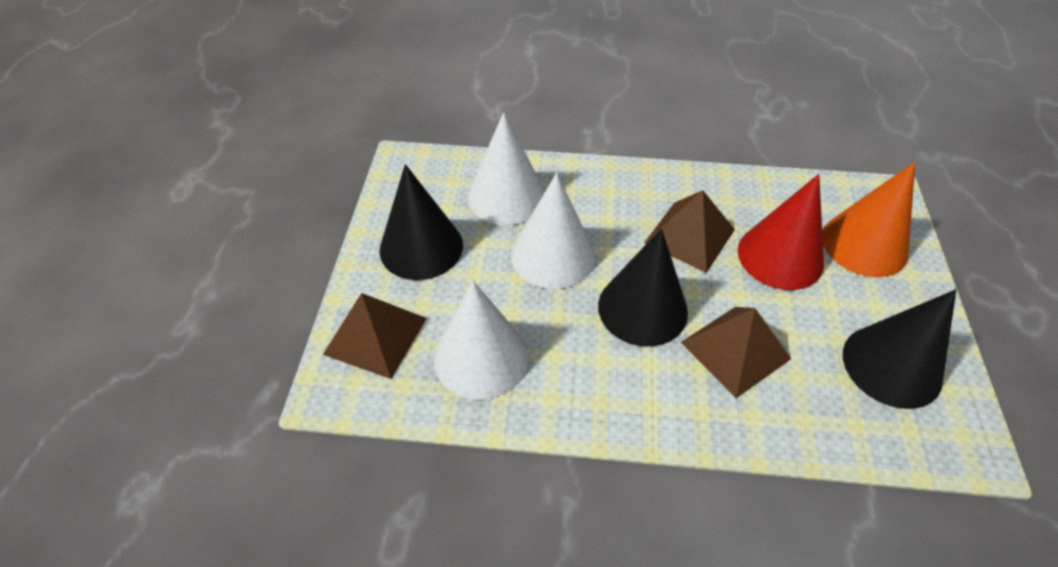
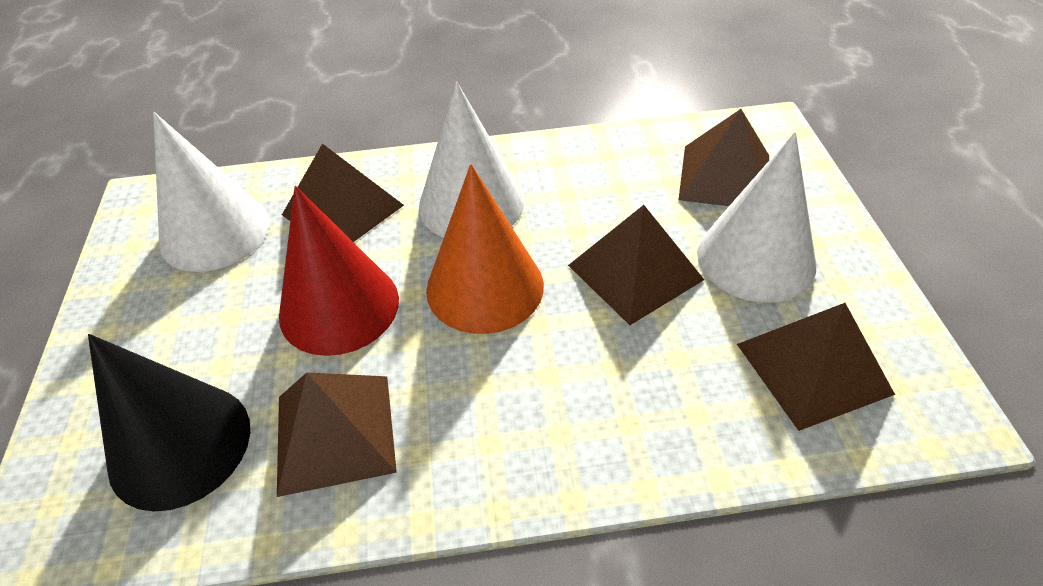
black cone: 3 -> 1
brown pyramid: 3 -> 5

